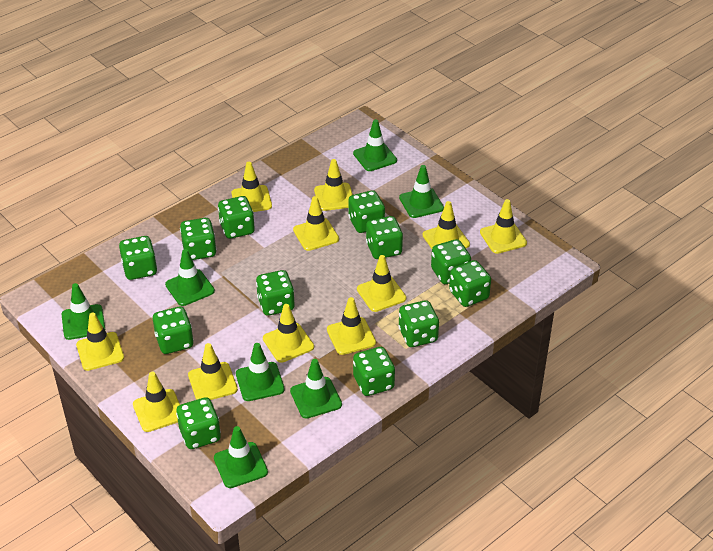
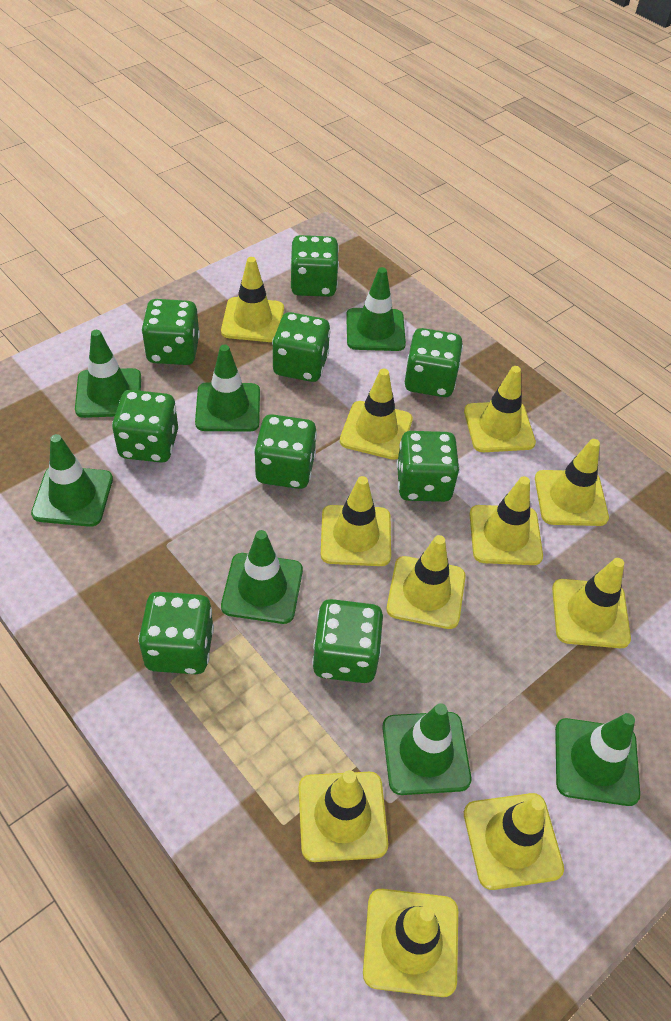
green dice: 12 -> 9

